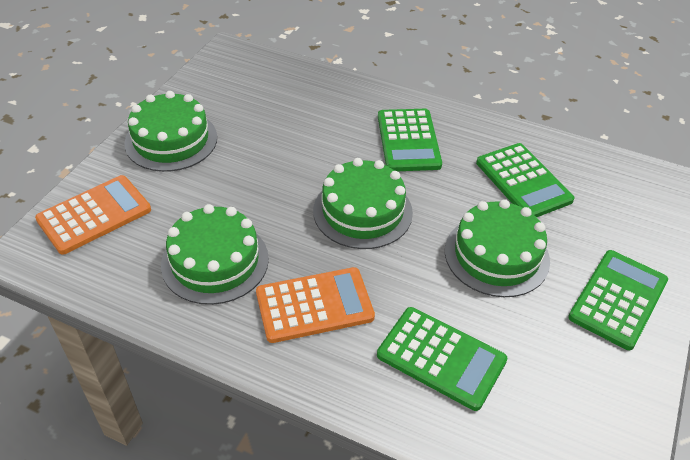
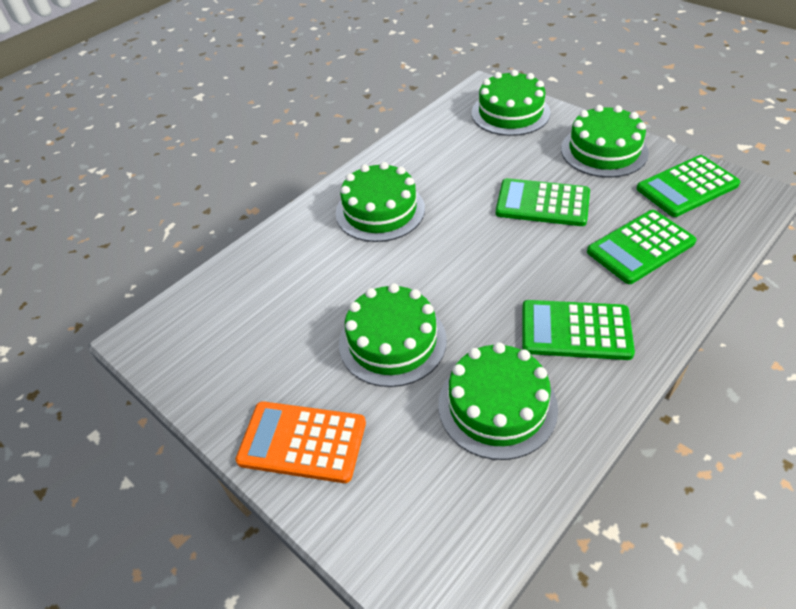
green cake: 4 -> 5
orange calculator: 2 -> 1

